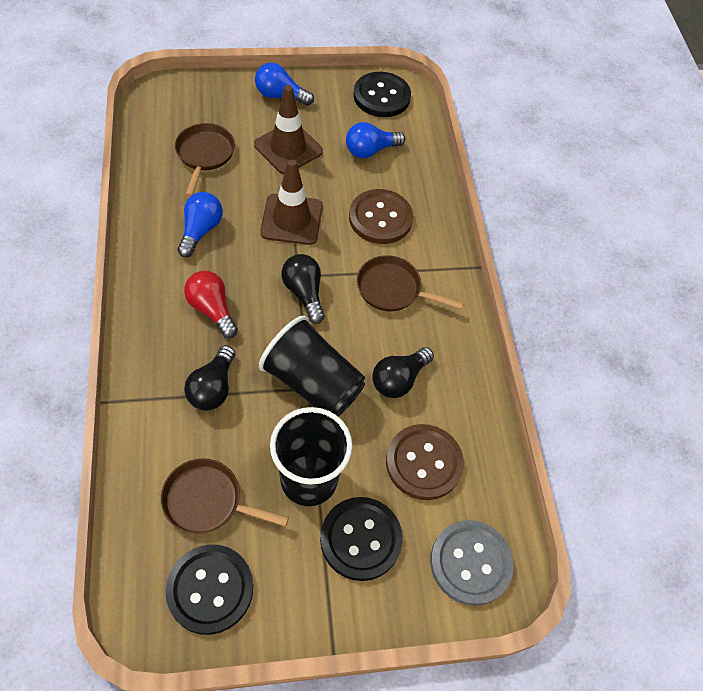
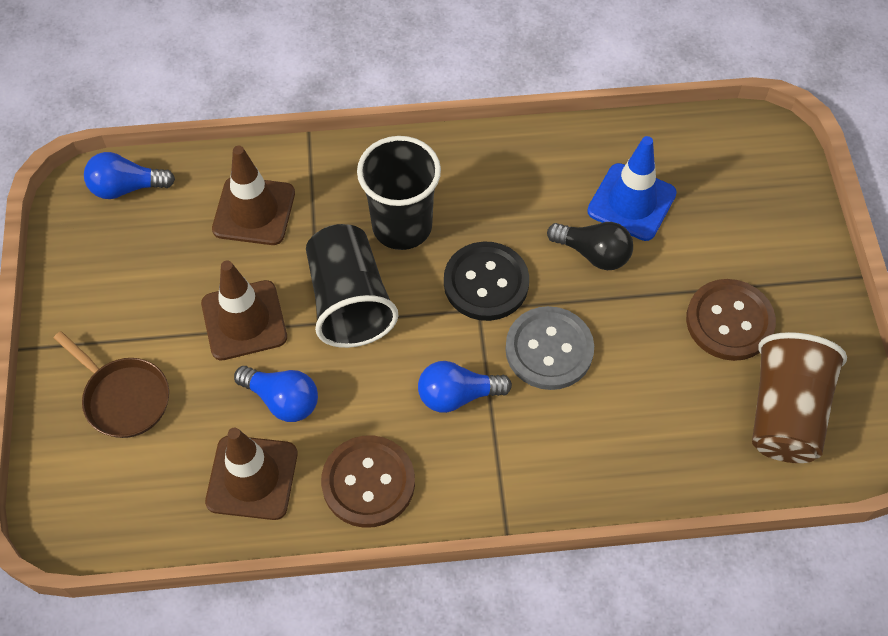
black button: 3 -> 1
black light bulb: 3 -> 1
blue traffic cone: 0 -> 1
brown cup: 0 -> 1
brown pan: 3 -> 1
brown traffic cone: 2 -> 3
red light bulb: 1 -> 0

